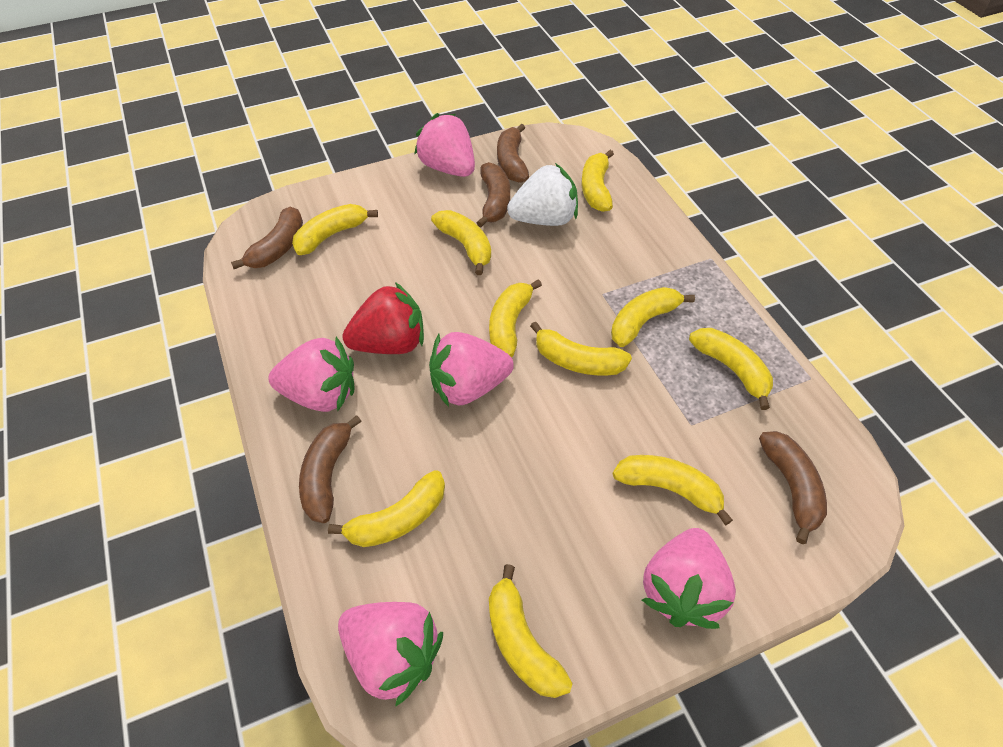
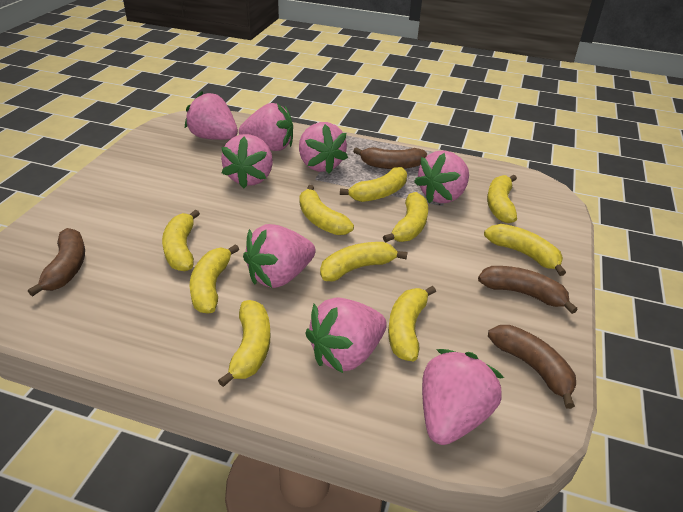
brown banana: 5 -> 4
pink strawberry: 5 -> 8
red strawberry: 1 -> 0
white strawberry: 1 -> 0

